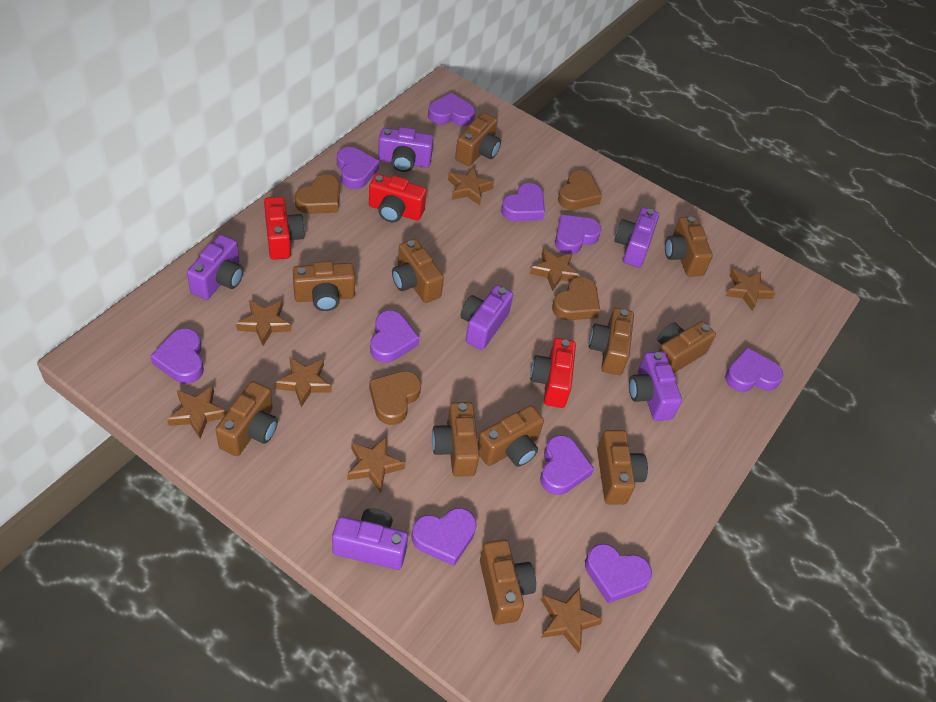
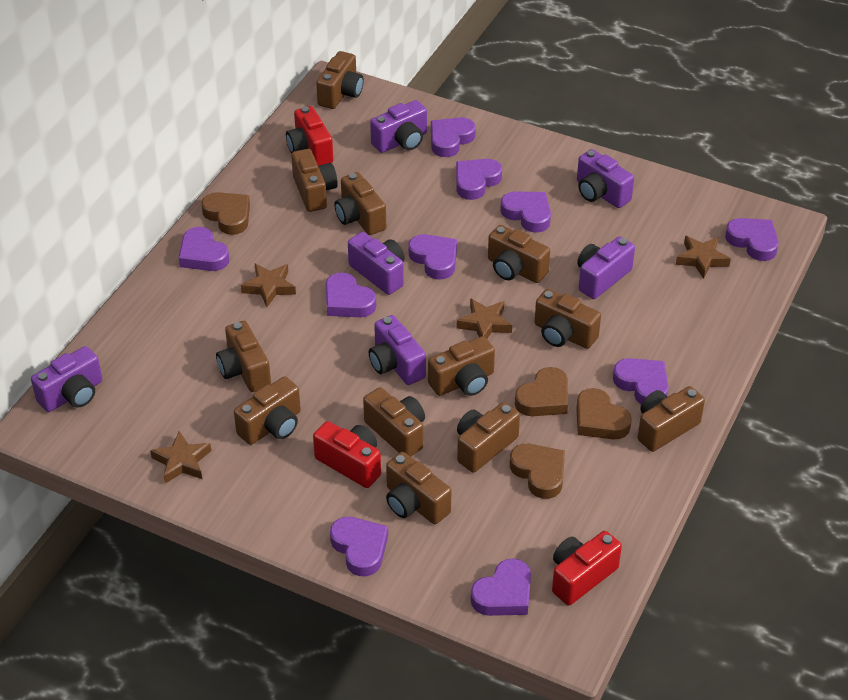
brown camera: 11 -> 12
brown star: 8 -> 4

